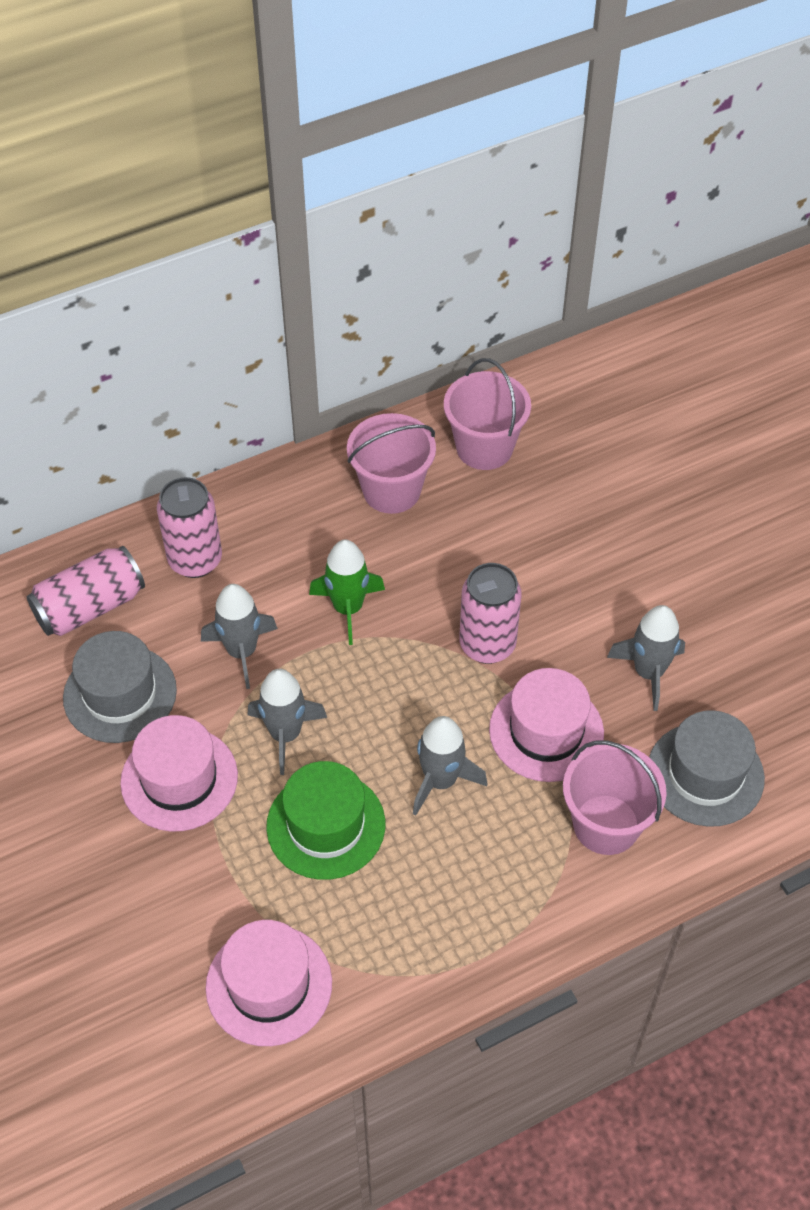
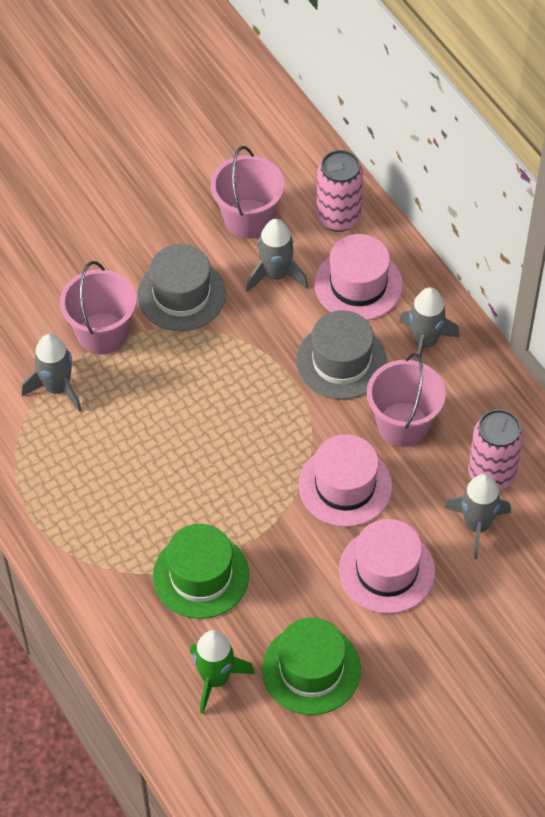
green hat: 1 -> 2
pink can: 3 -> 2

